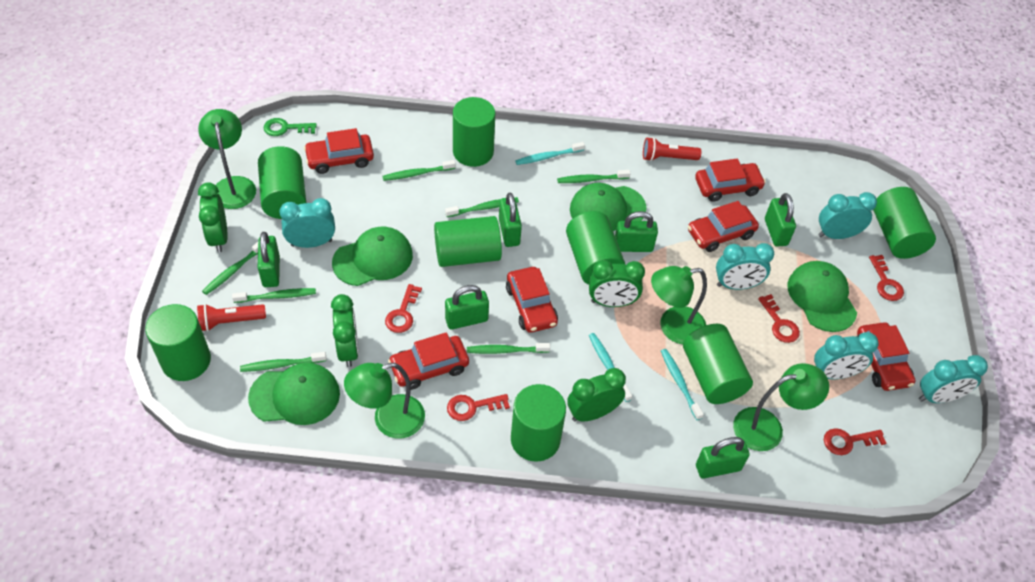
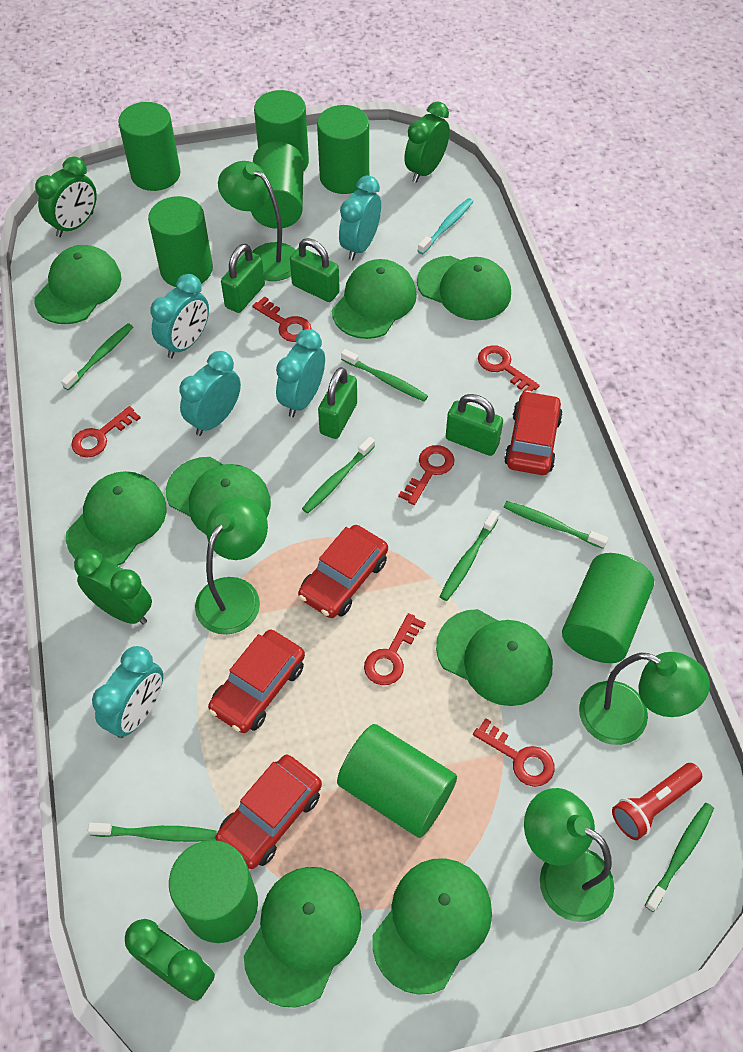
green cap: 4 -> 8
green key: 1 -> 0
green padlock: 6 -> 4
red car: 6 -> 4
red flashlight: 2 -> 1
red key: 5 -> 6
turquoise toothbrush: 3 -> 1

